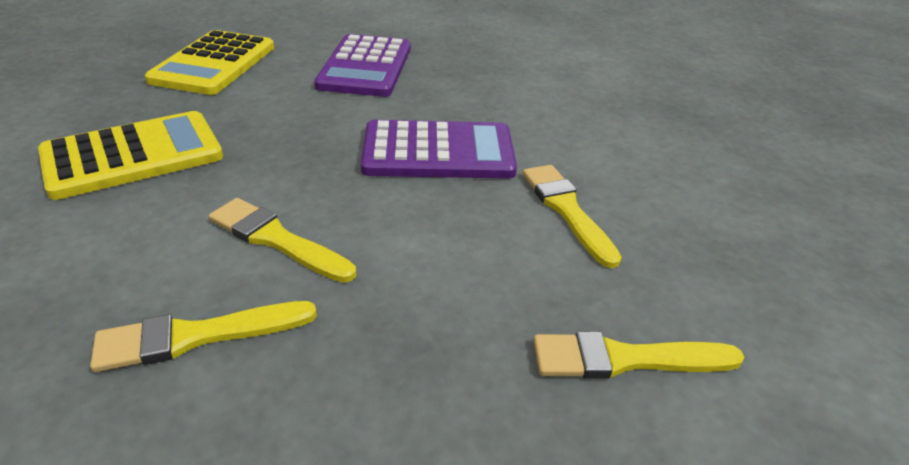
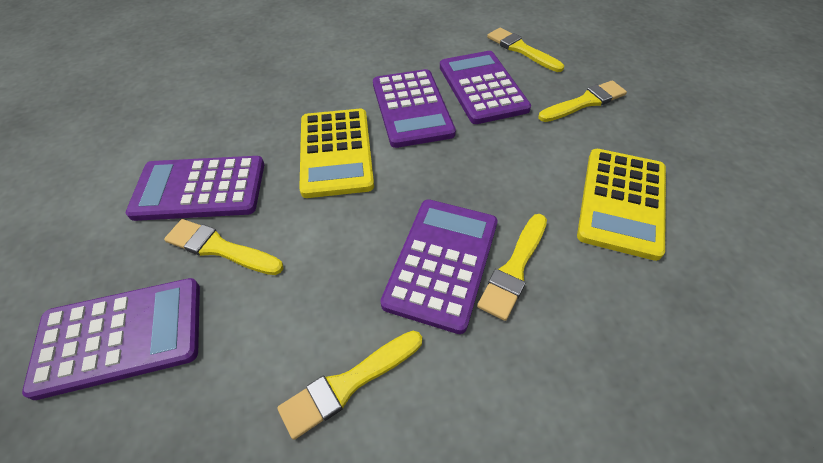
purple calculator: 2 -> 5
yellow brush: 4 -> 5

